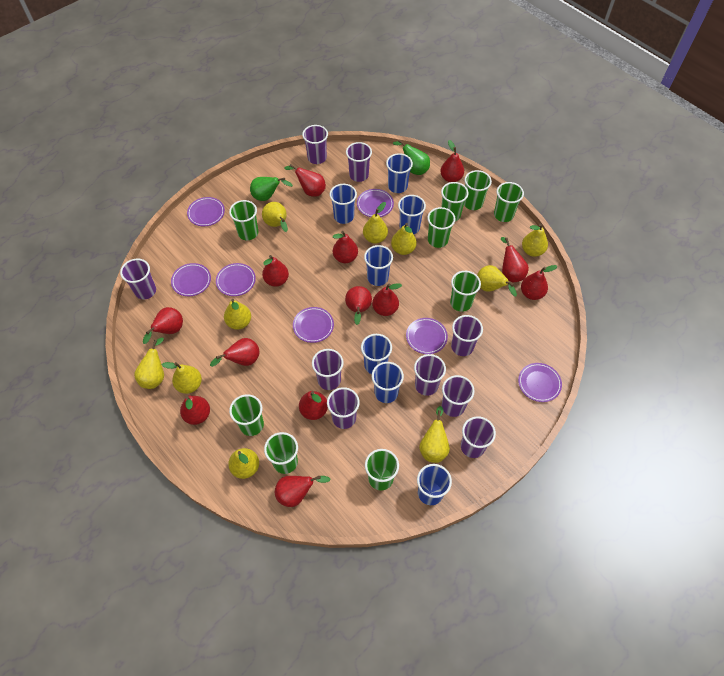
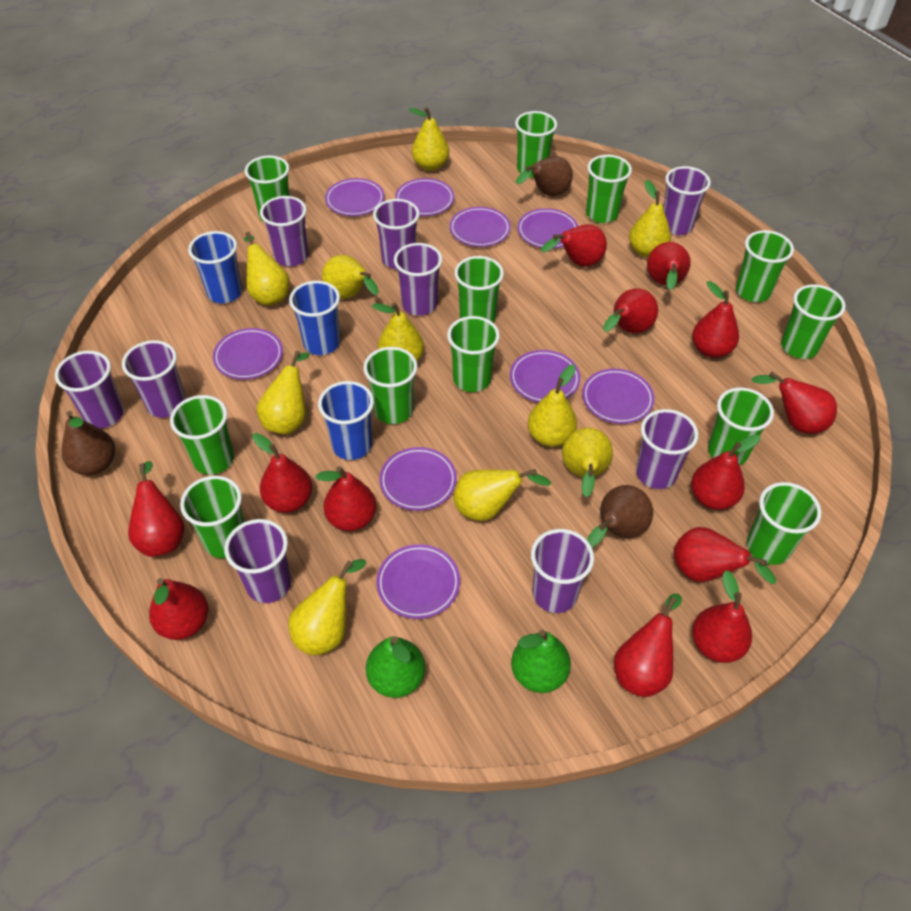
blue cup: 7 -> 3
brown pear: 0 -> 3
green cup: 9 -> 12
purple plate: 7 -> 9

